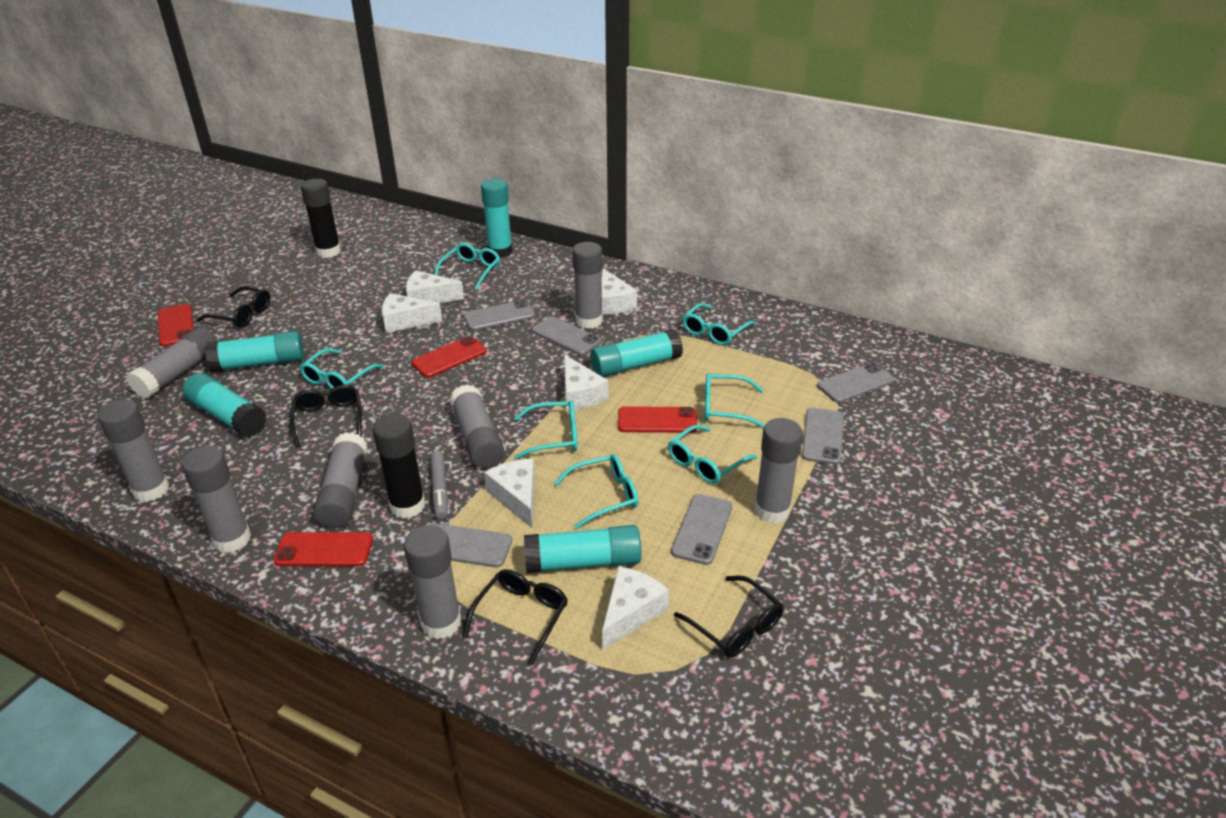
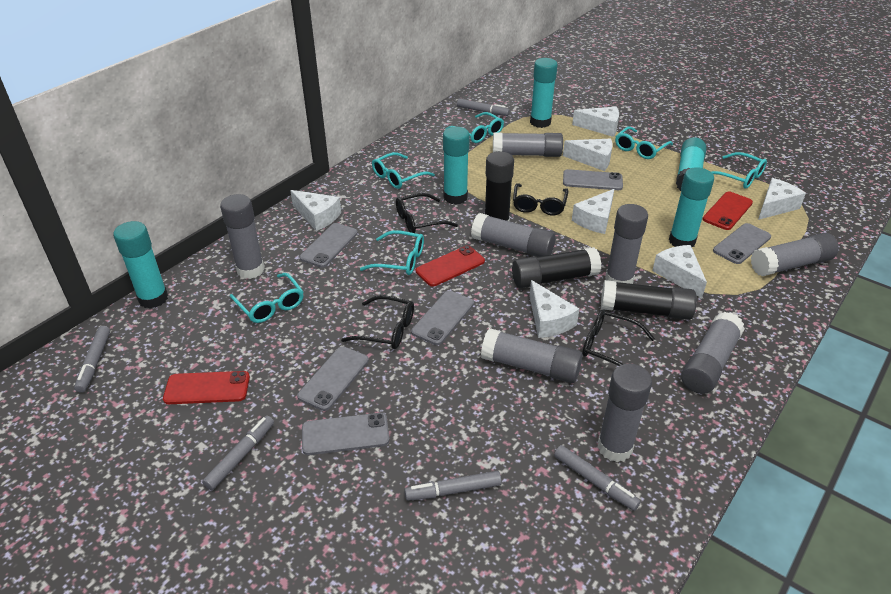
black glue stick: 2 -> 3
grey marker: 1 -> 5
red phone: 4 -> 3
turquoise glasses: 7 -> 6
white cheese: 6 -> 7

